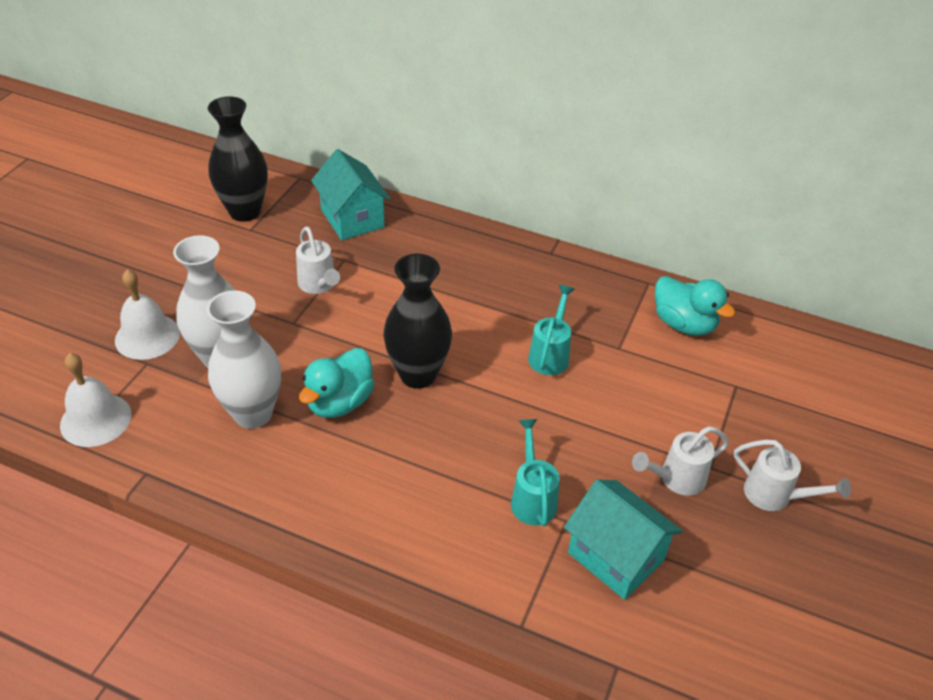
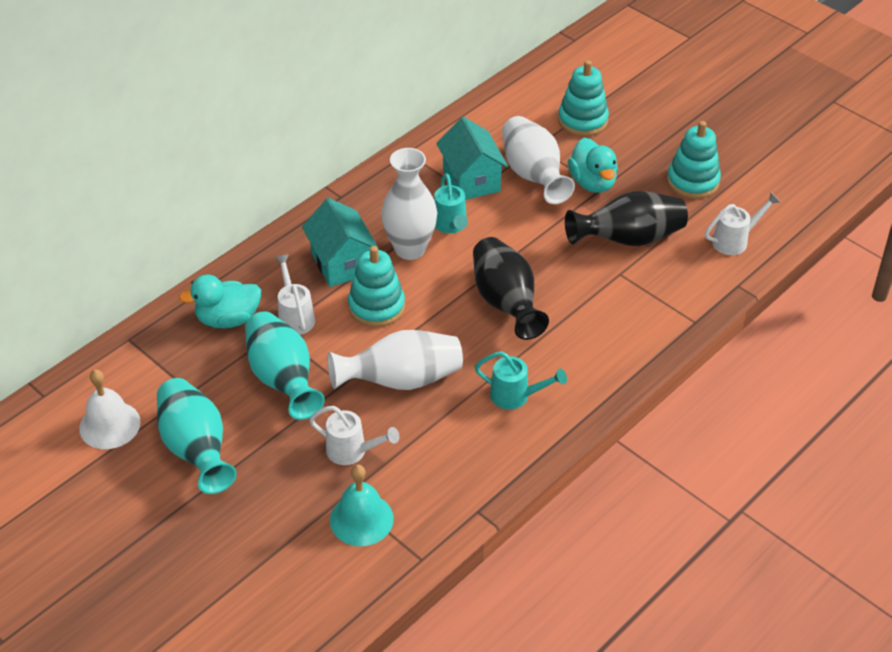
turquoise bell: 0 -> 1
turquoise stacking toy: 0 -> 3
turquoise vase: 0 -> 2
white bell: 2 -> 1
white vase: 2 -> 3

